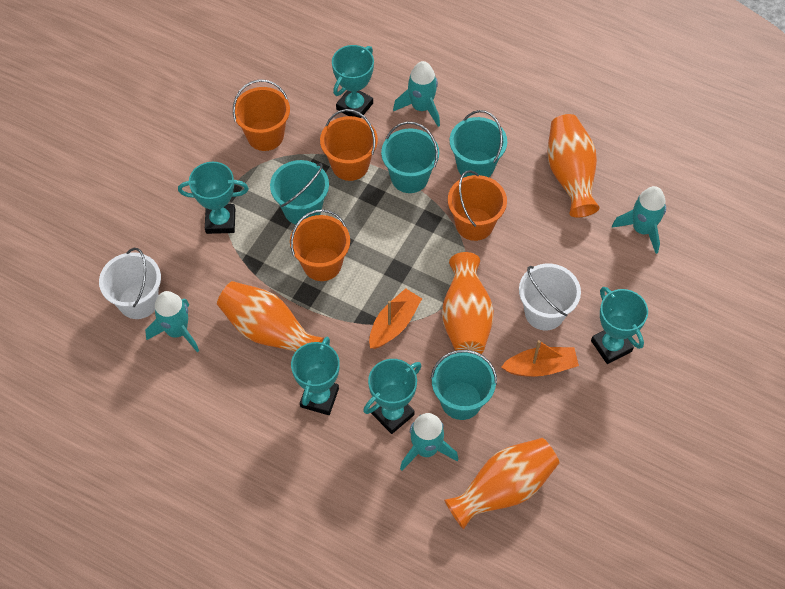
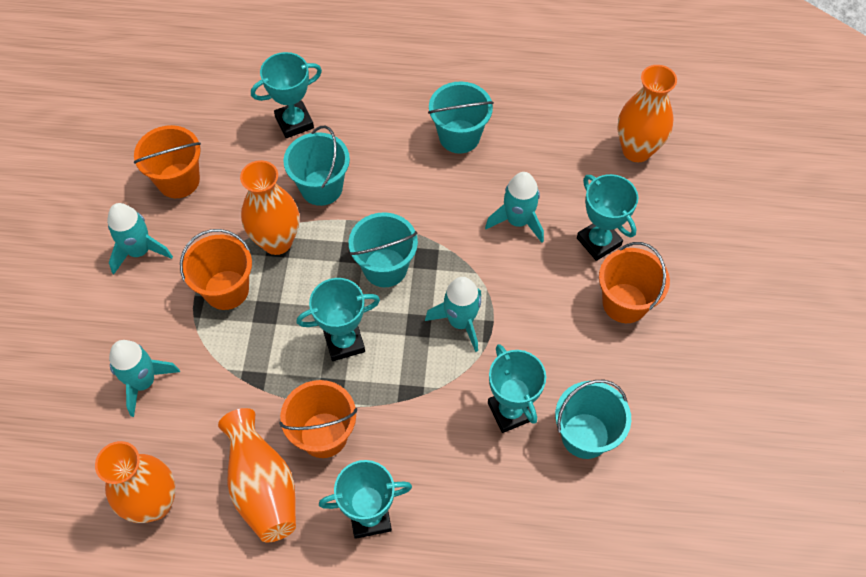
orange boat: 2 -> 0
white bucket: 2 -> 0

